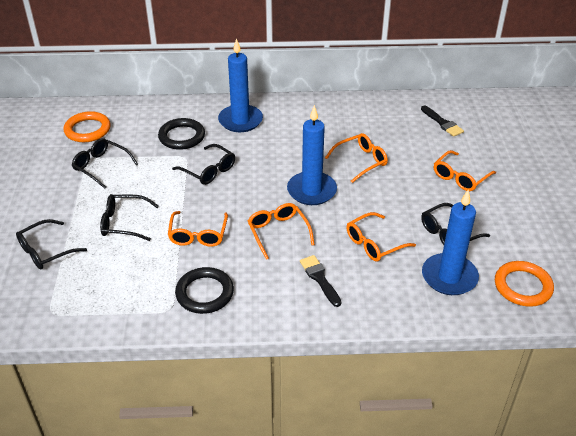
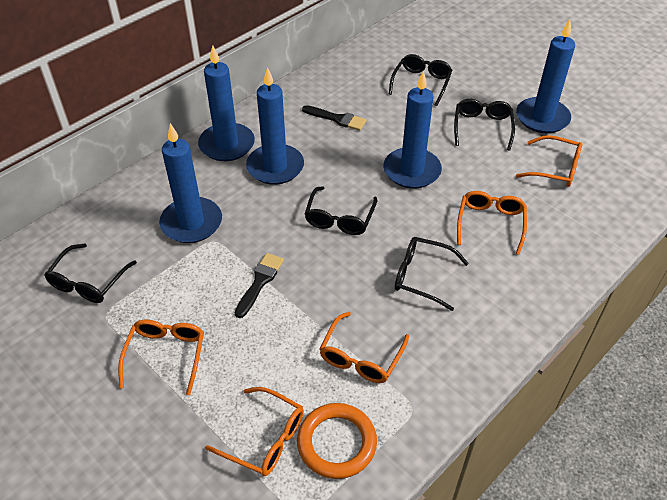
black ring: 2 -> 0
blue candle: 3 -> 5
orange ring: 2 -> 1

